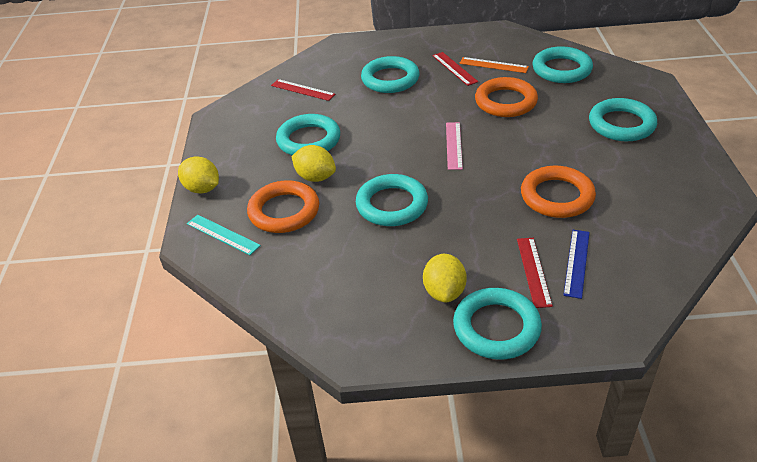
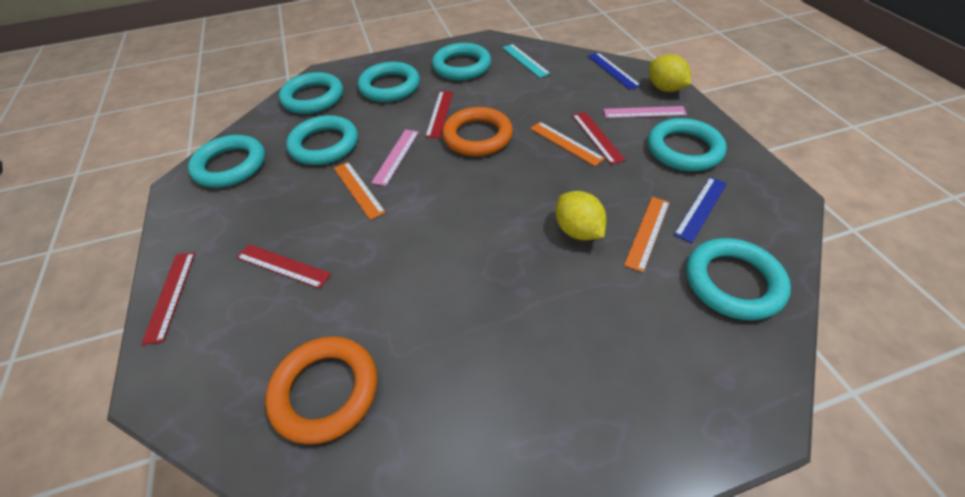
blue ruler: 1 -> 2
orange ring: 3 -> 2
orange ruler: 1 -> 3
pink ruler: 1 -> 2
red ruler: 3 -> 4
turquoise ring: 6 -> 7
yellow lemon: 3 -> 2

